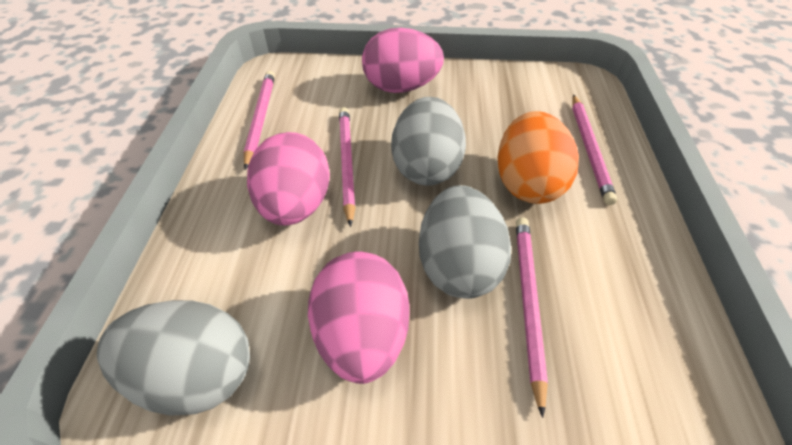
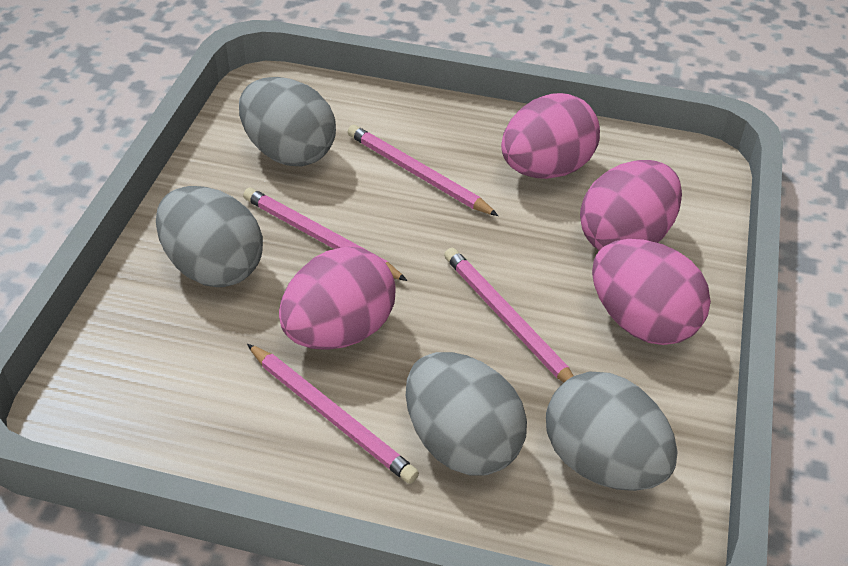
grey egg: 3 -> 4
orange egg: 1 -> 0
pink egg: 3 -> 4

